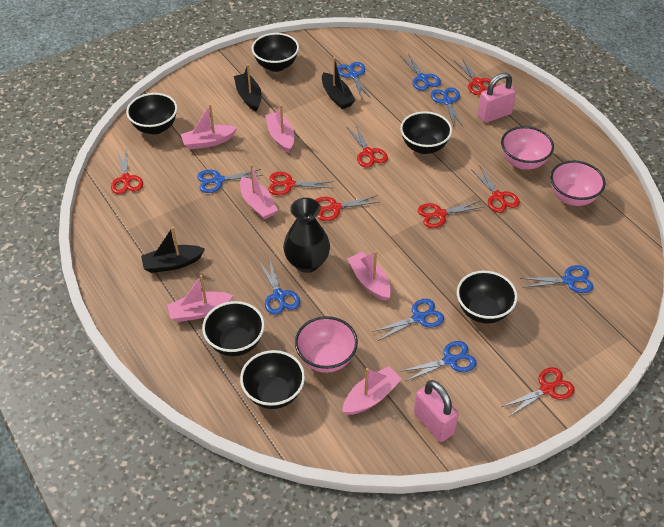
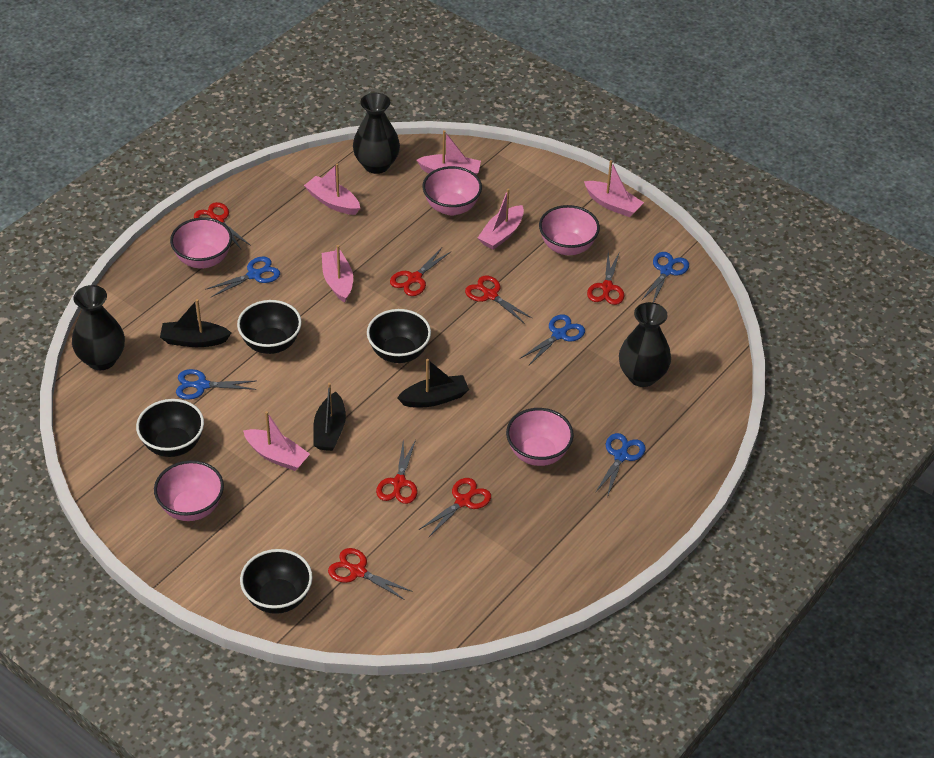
black bowl: 6 -> 4
black vase: 1 -> 3
blue scissors: 8 -> 5
pink bowl: 3 -> 5
pink padlock: 2 -> 0
red scissors: 8 -> 7

